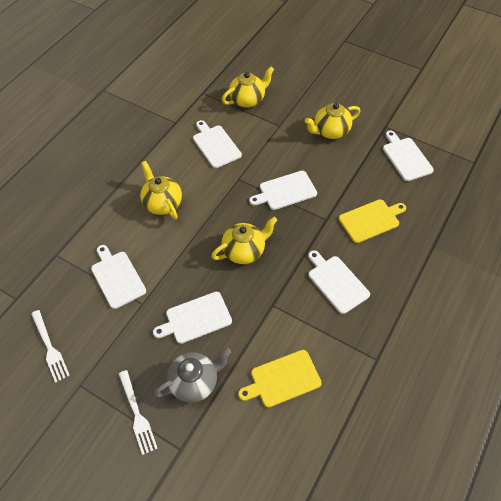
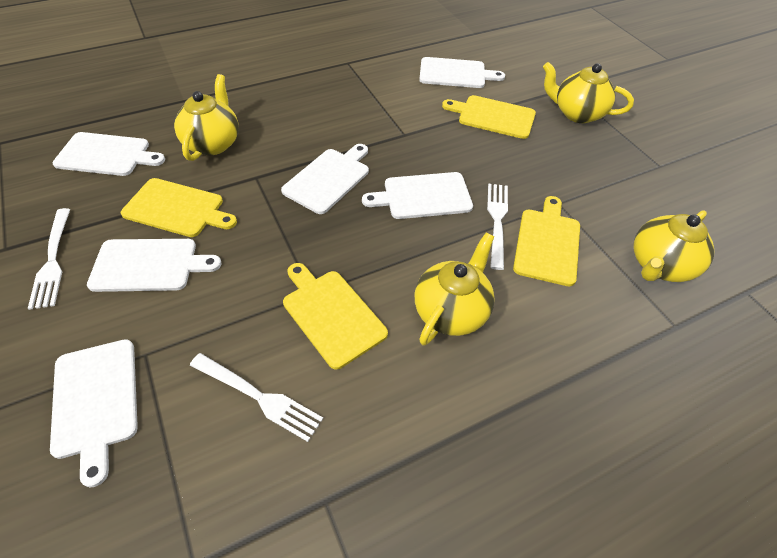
grey teapot: 1 -> 0
white fork: 2 -> 3
yellow cutting board: 2 -> 4

